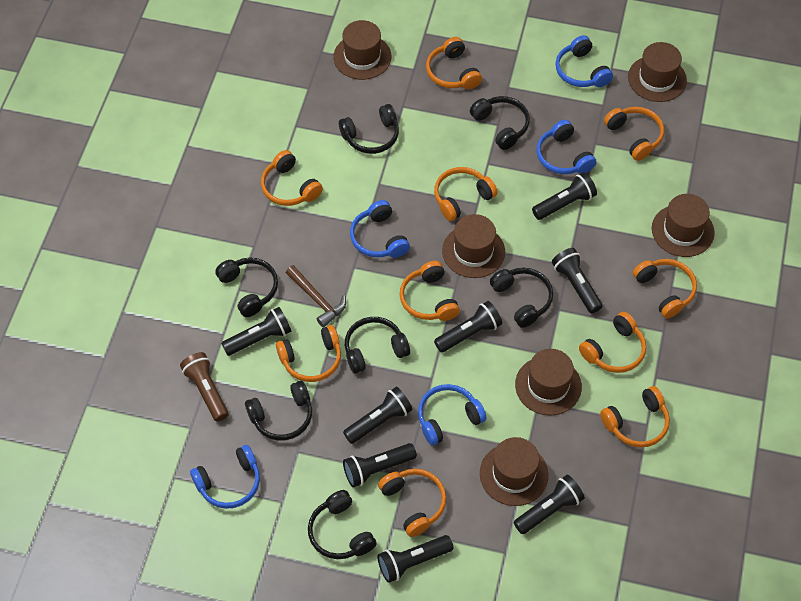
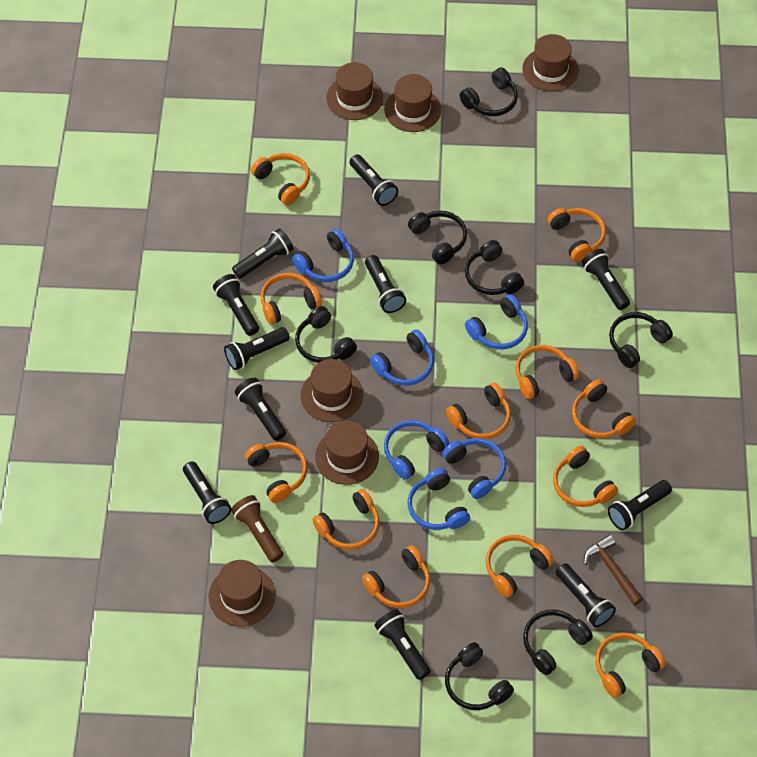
black flashlight: 8 -> 11
blue headphones: 5 -> 6
orange headphones: 10 -> 12

